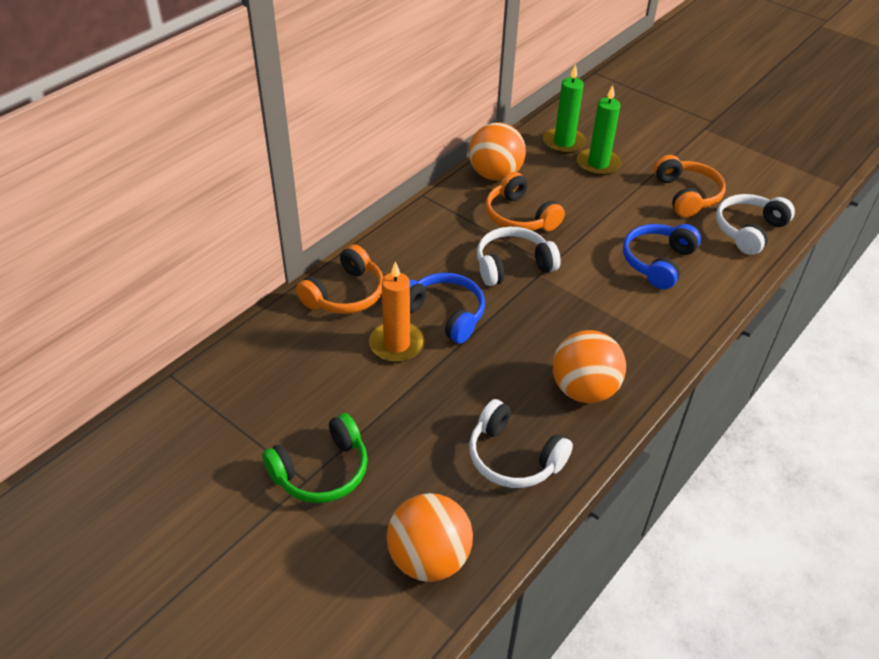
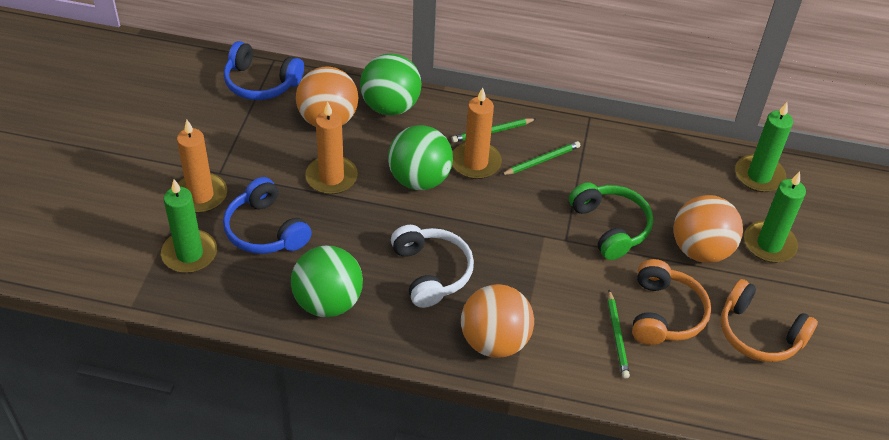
green ball: 0 -> 3
green candle: 2 -> 3
green pencil: 0 -> 3
orange candle: 1 -> 3
orange headphones: 3 -> 2
white headphones: 3 -> 1

